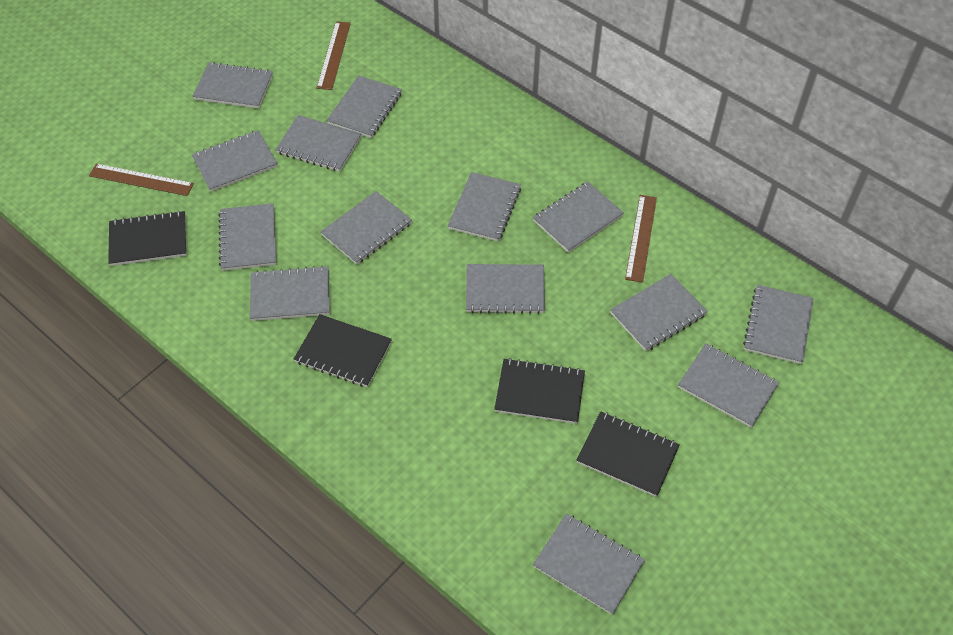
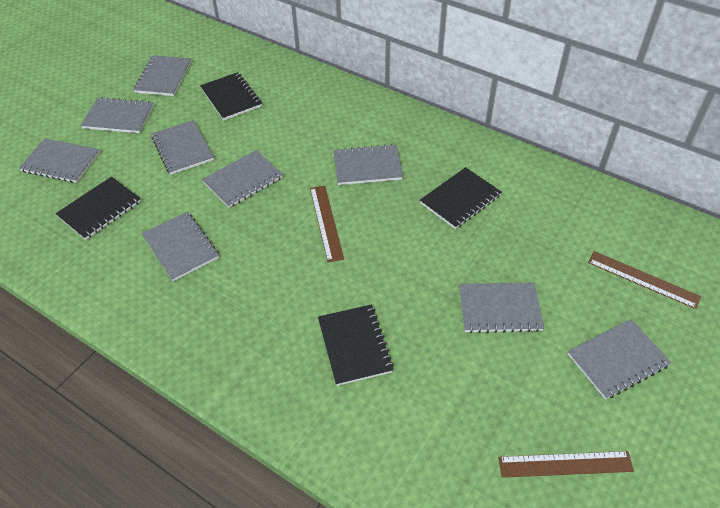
grey notebook: 14 -> 9

